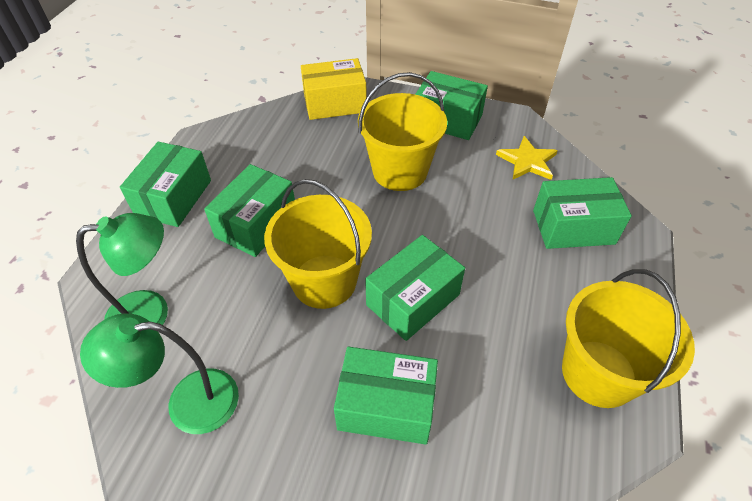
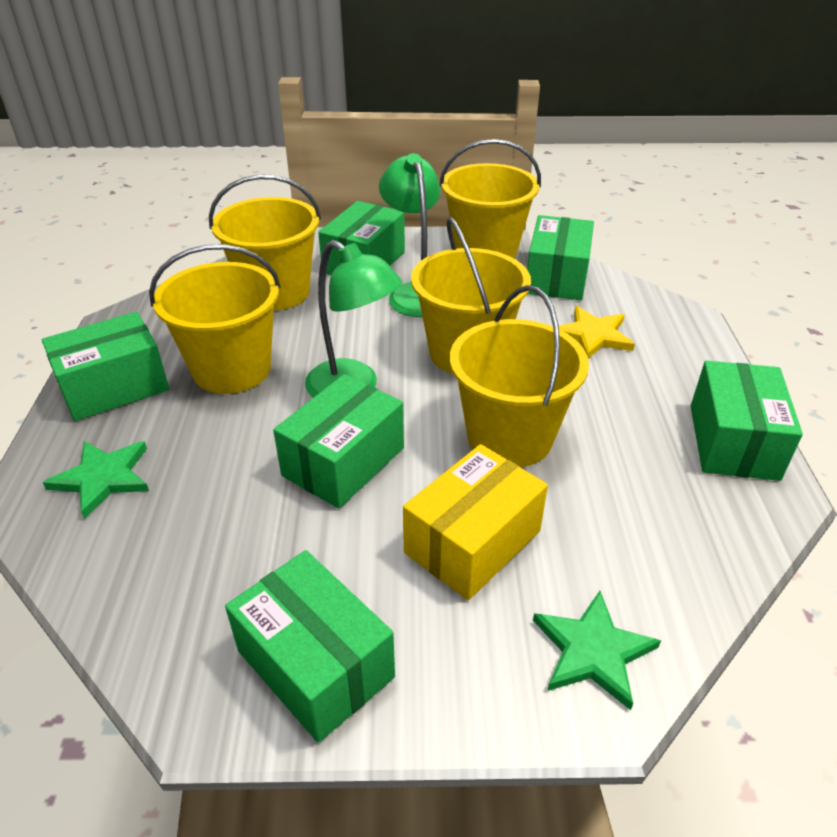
green star: 0 -> 2
yellow bucket: 3 -> 5

